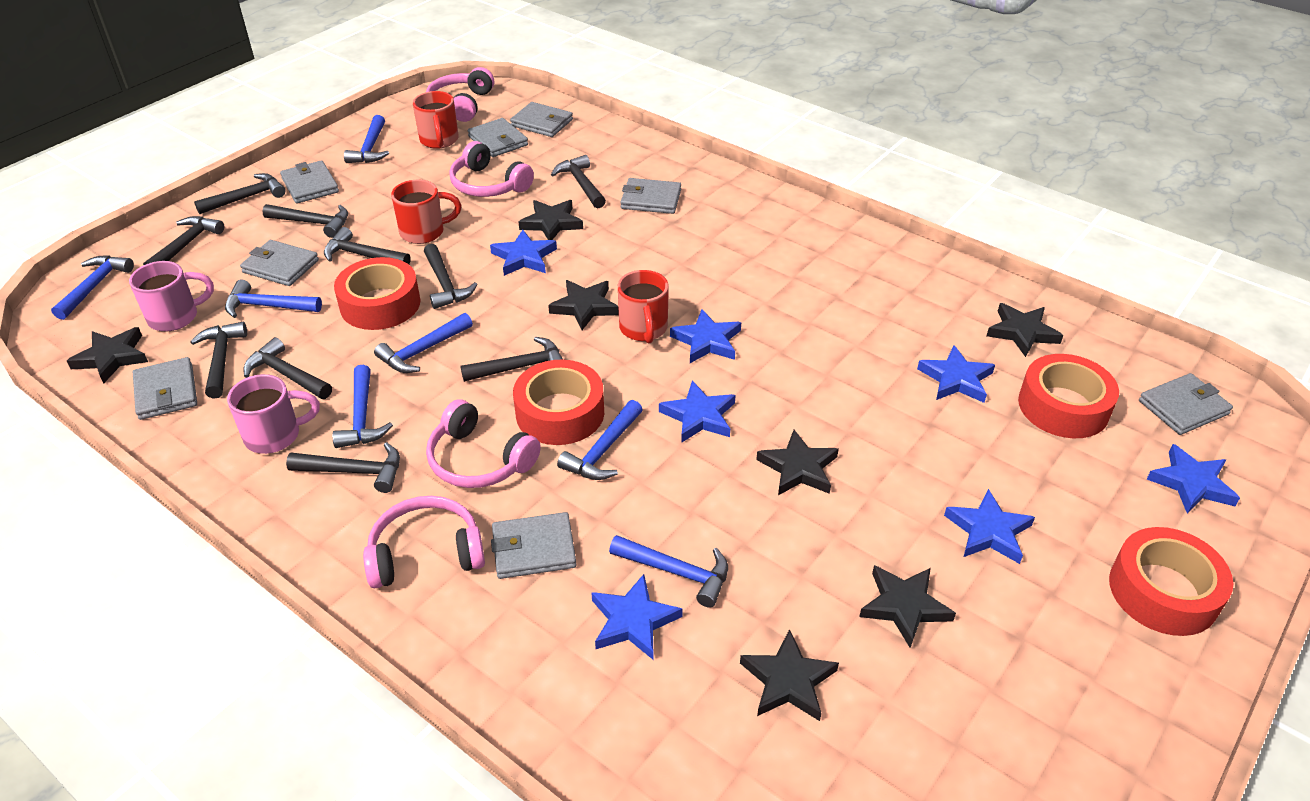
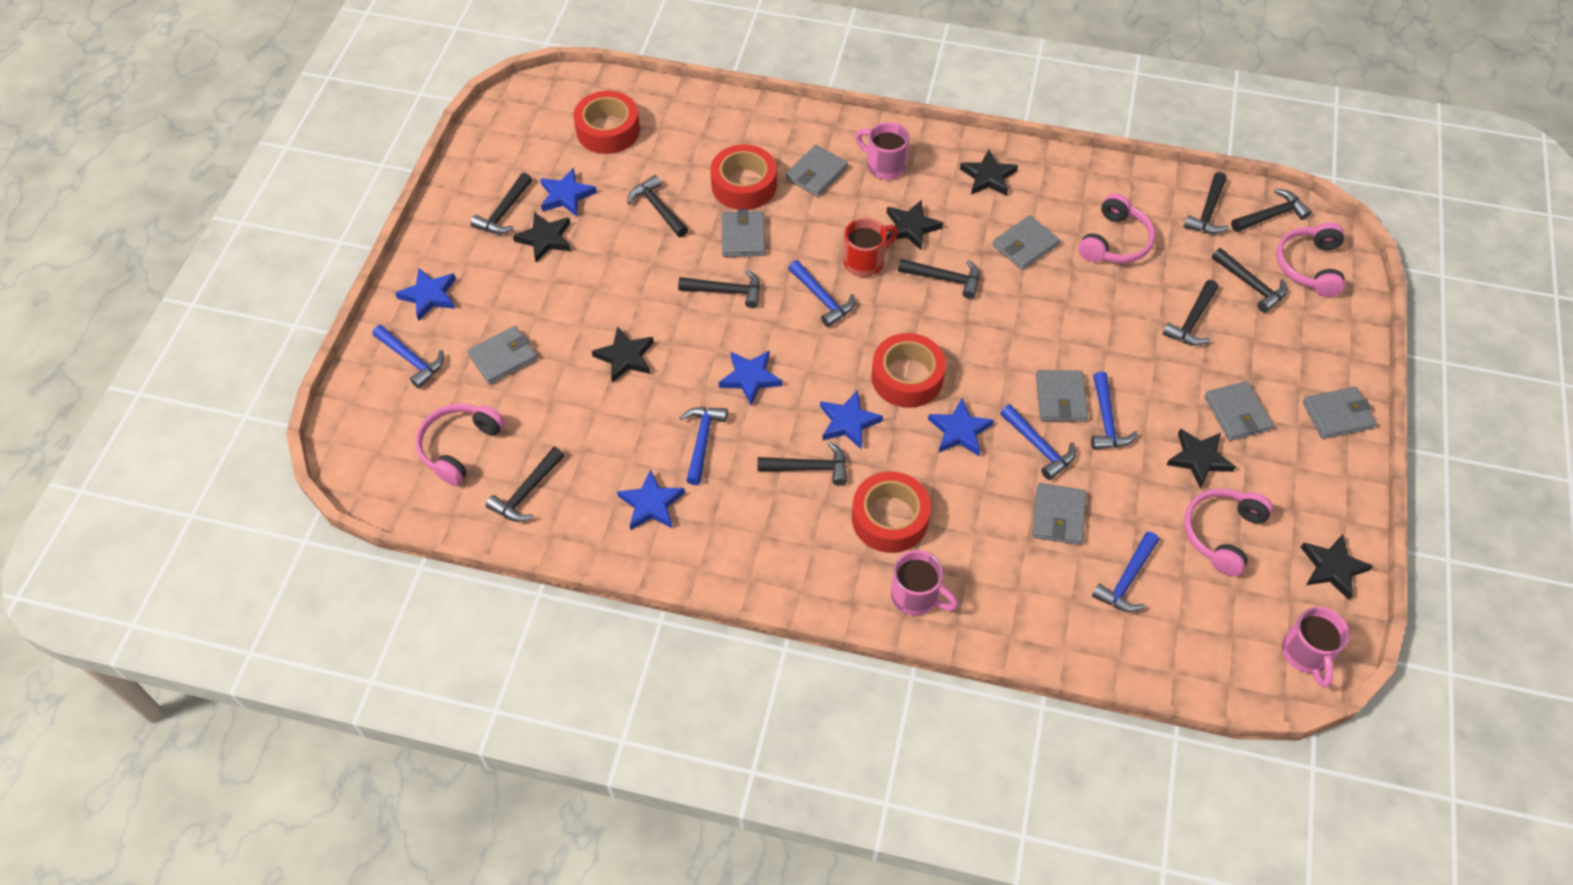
black star: 7 -> 6
blue hammer: 7 -> 6
blue star: 7 -> 6
pink mug: 2 -> 3
red mug: 3 -> 1

